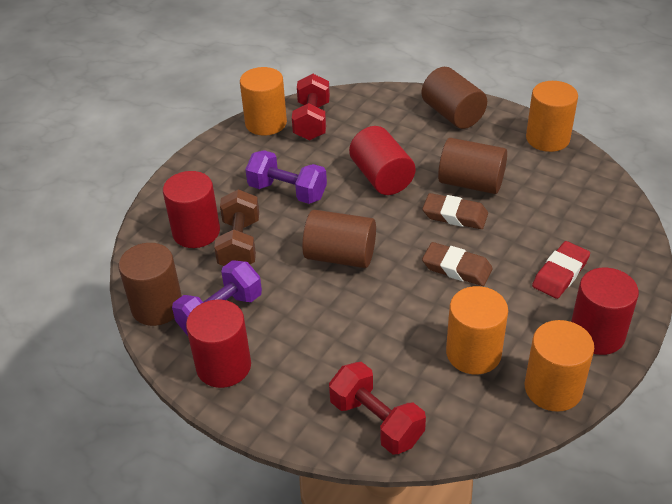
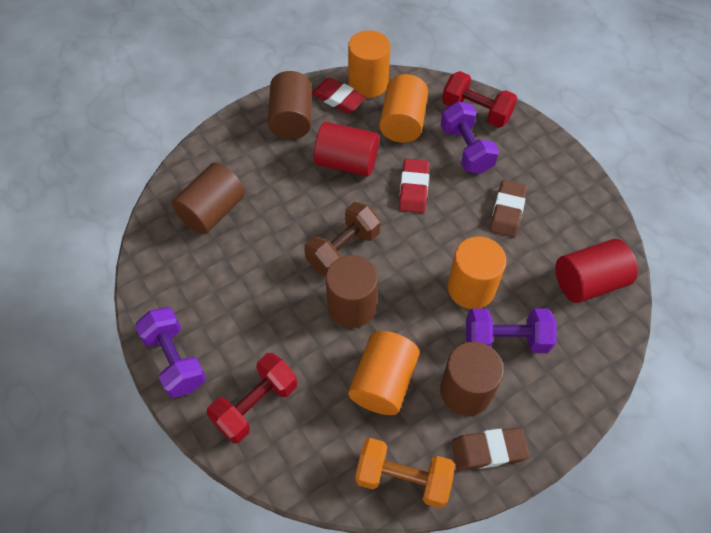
orange dumbbell: 0 -> 1
purple dumbbell: 2 -> 3
red cylinder: 4 -> 2
red eraser: 1 -> 2

